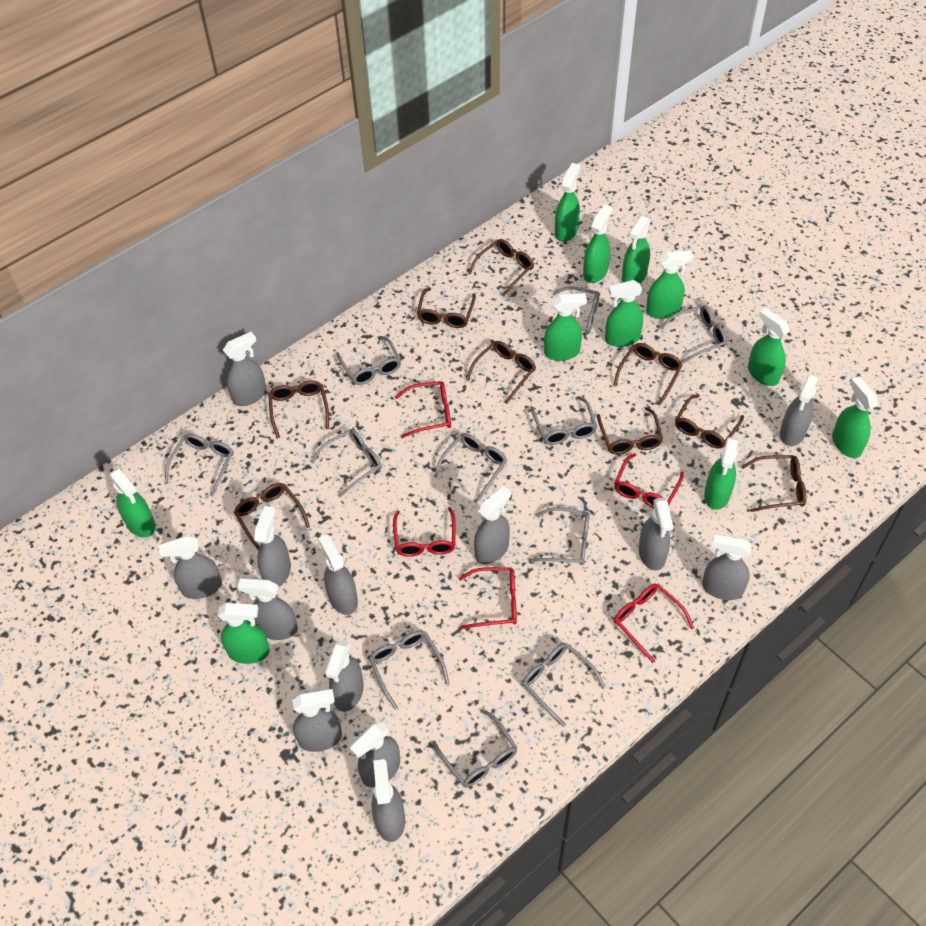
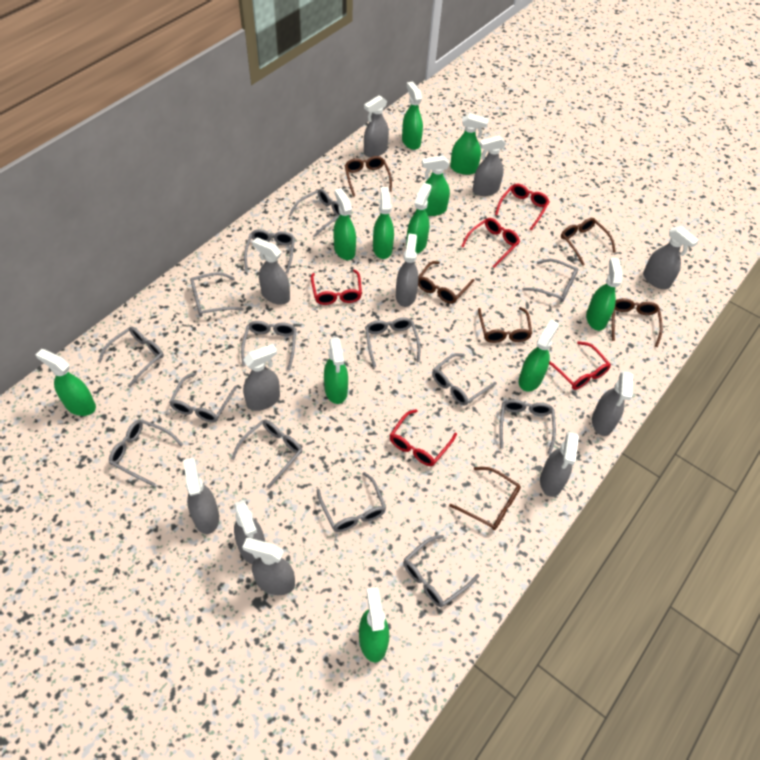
brown glasses: 9 -> 6
grey glasses: 11 -> 14
grey spray bottle: 13 -> 11

